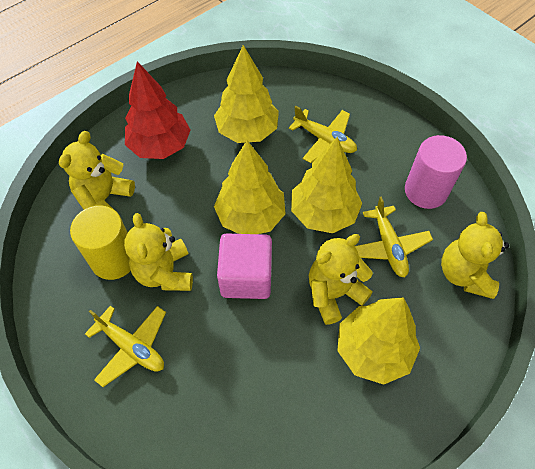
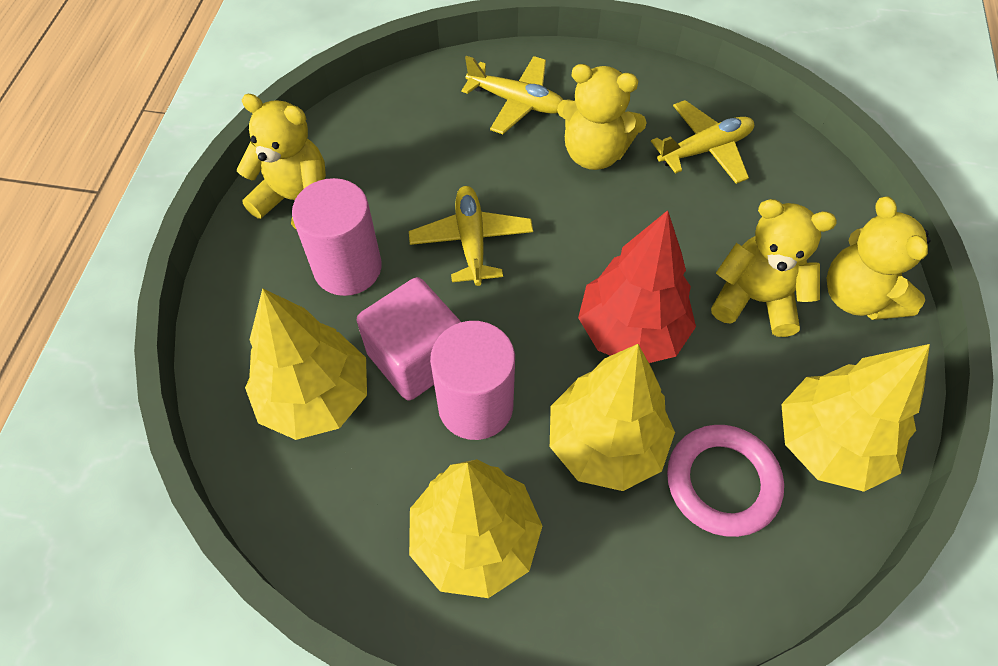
pink cylinder: 1 -> 2
pink ring: 0 -> 1
yellow cylinder: 1 -> 0

